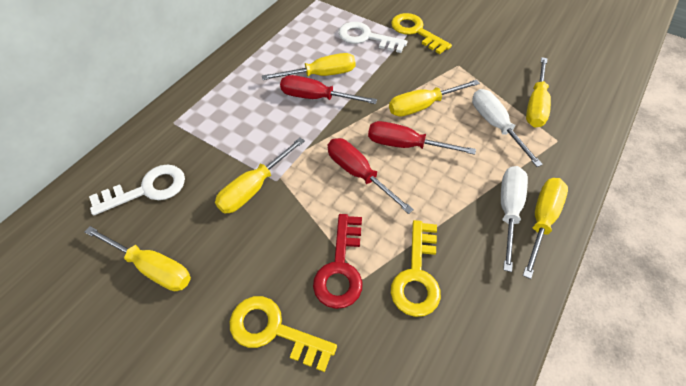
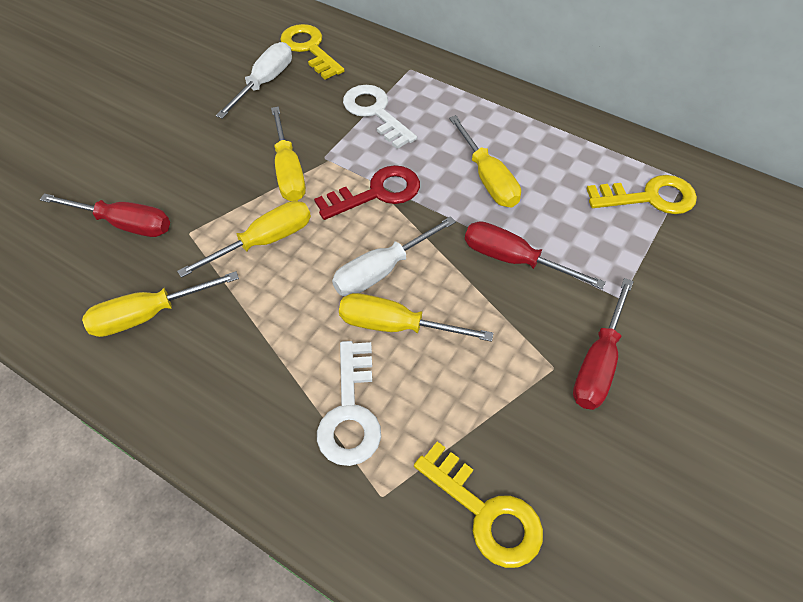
yellow screwdriver: 6 -> 5

